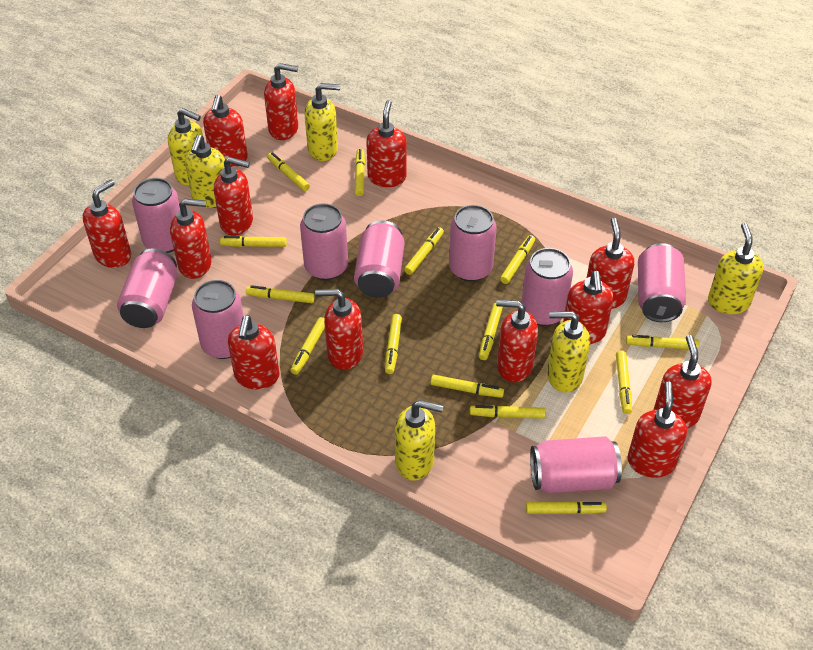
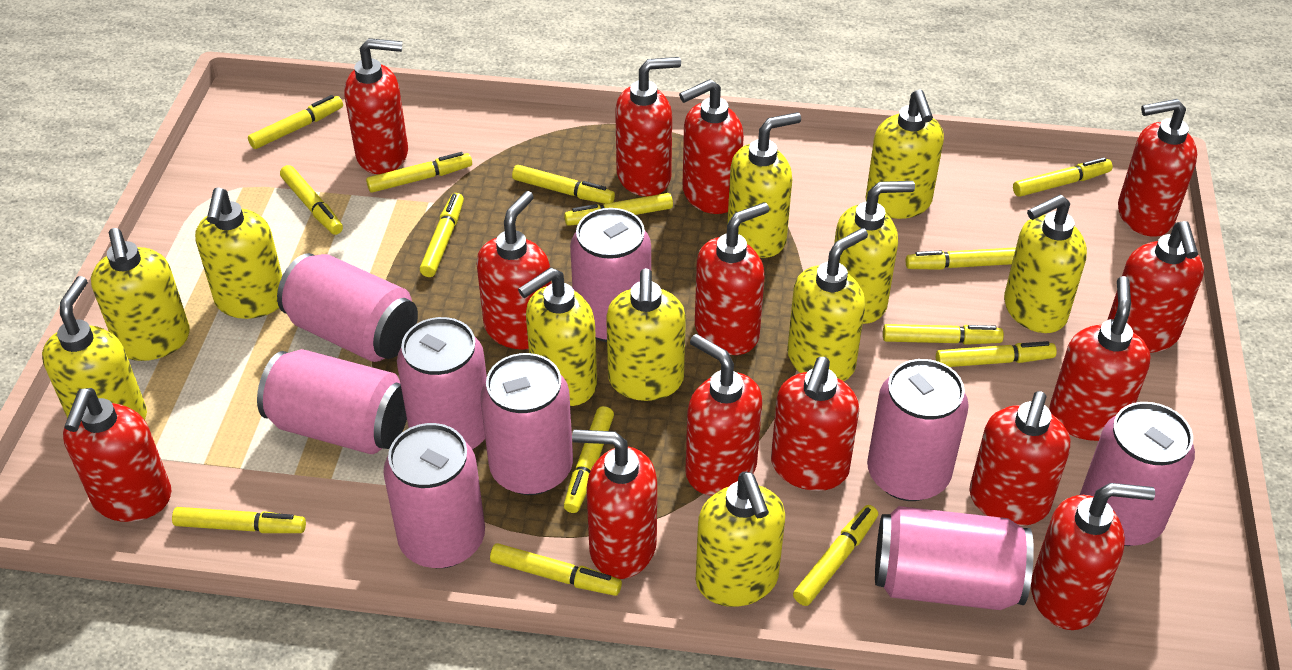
red soap dispenser: 13 -> 14
yellow soap dispenser: 6 -> 11

